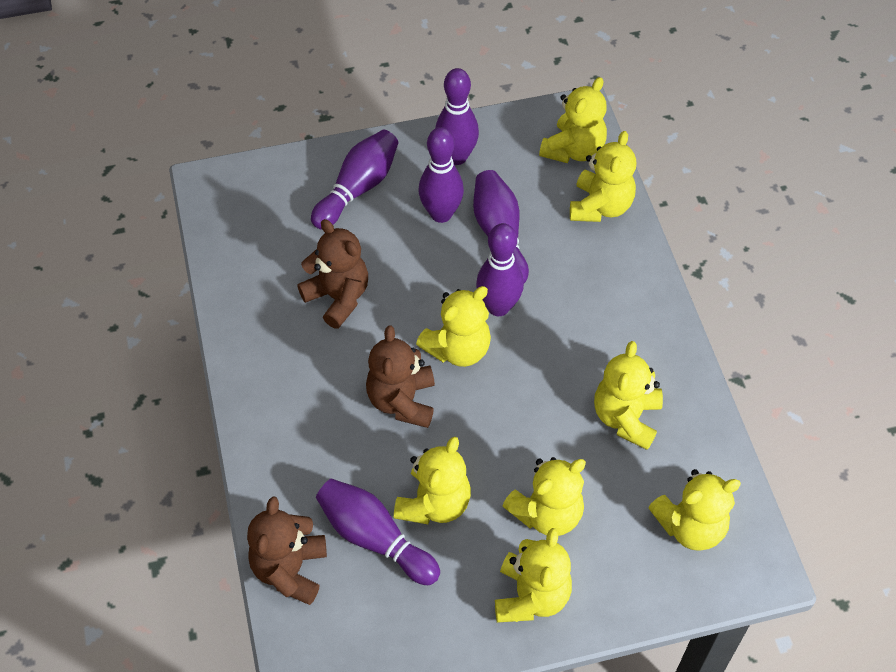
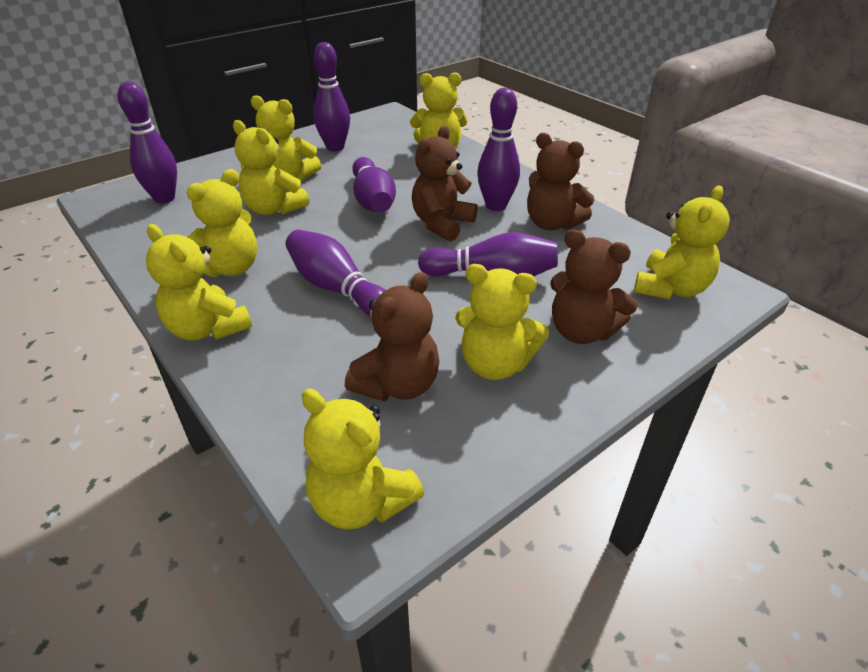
brown teddy bear: 3 -> 4

